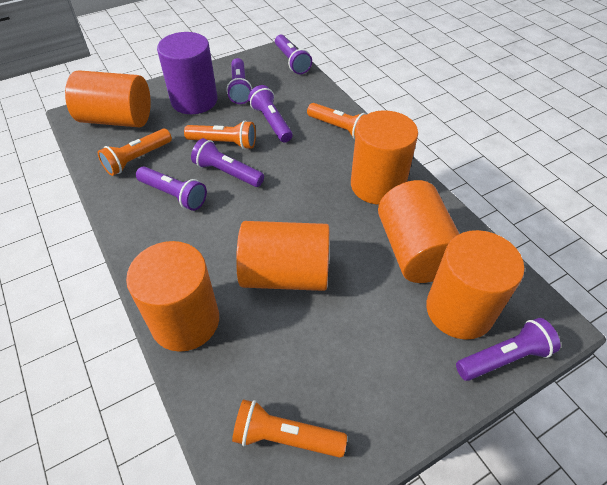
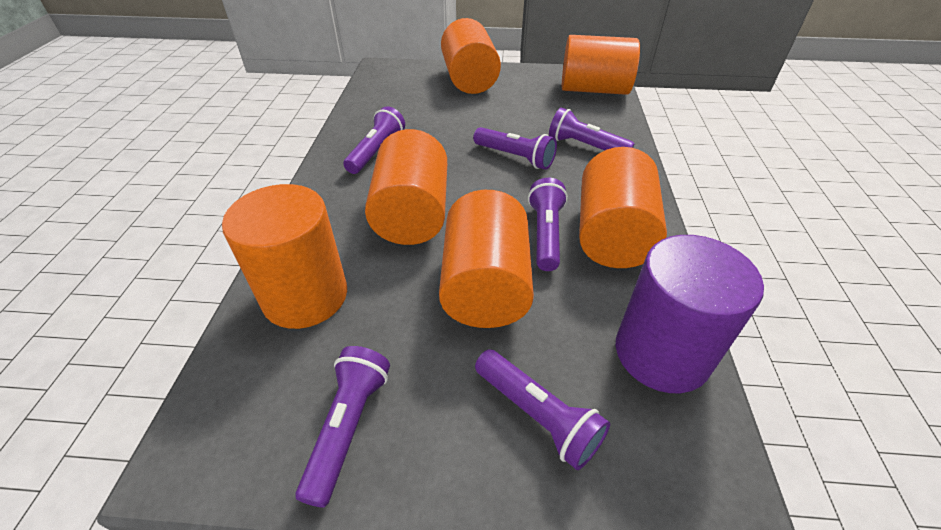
orange flashlight: 4 -> 0

